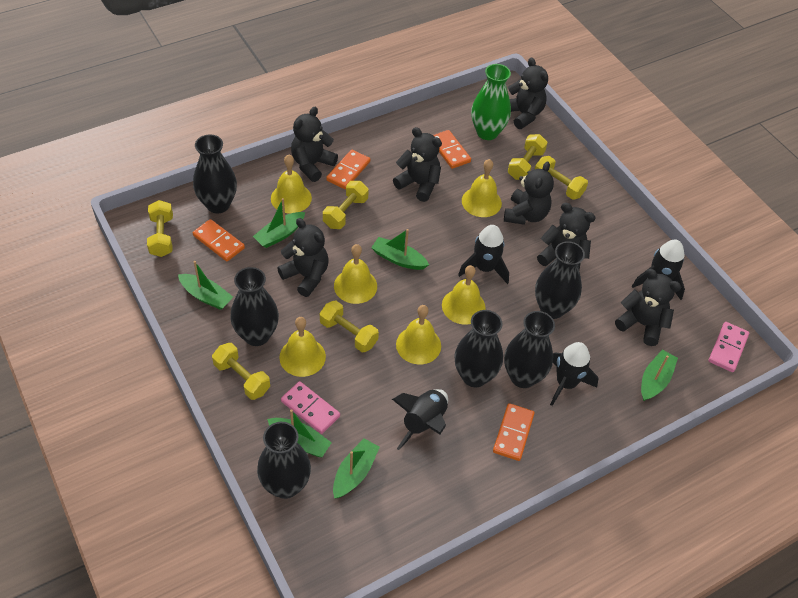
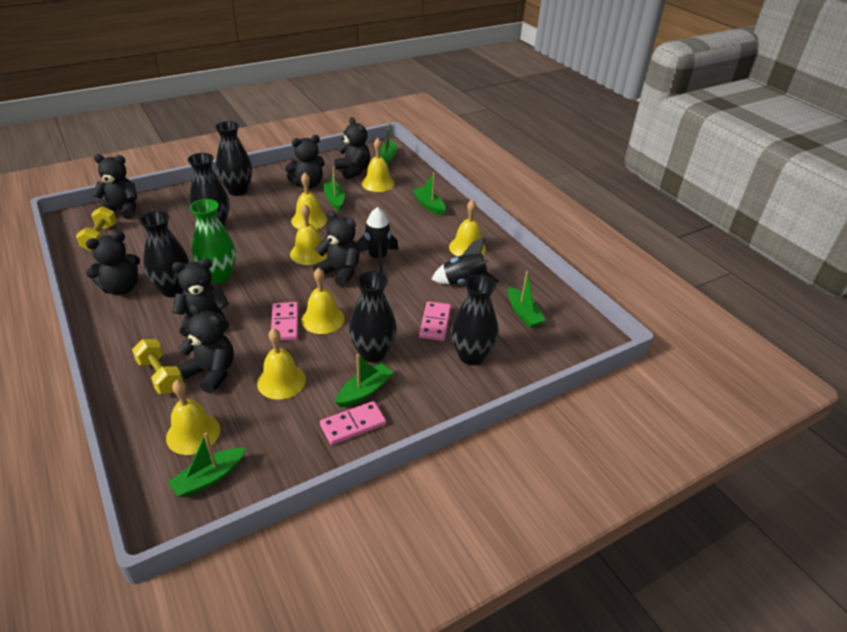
black rocket: 4 -> 2
black vase: 6 -> 5
orange domino: 4 -> 0
pink domino: 2 -> 3
yellow bell: 6 -> 7
yellow dumbbell: 6 -> 2

